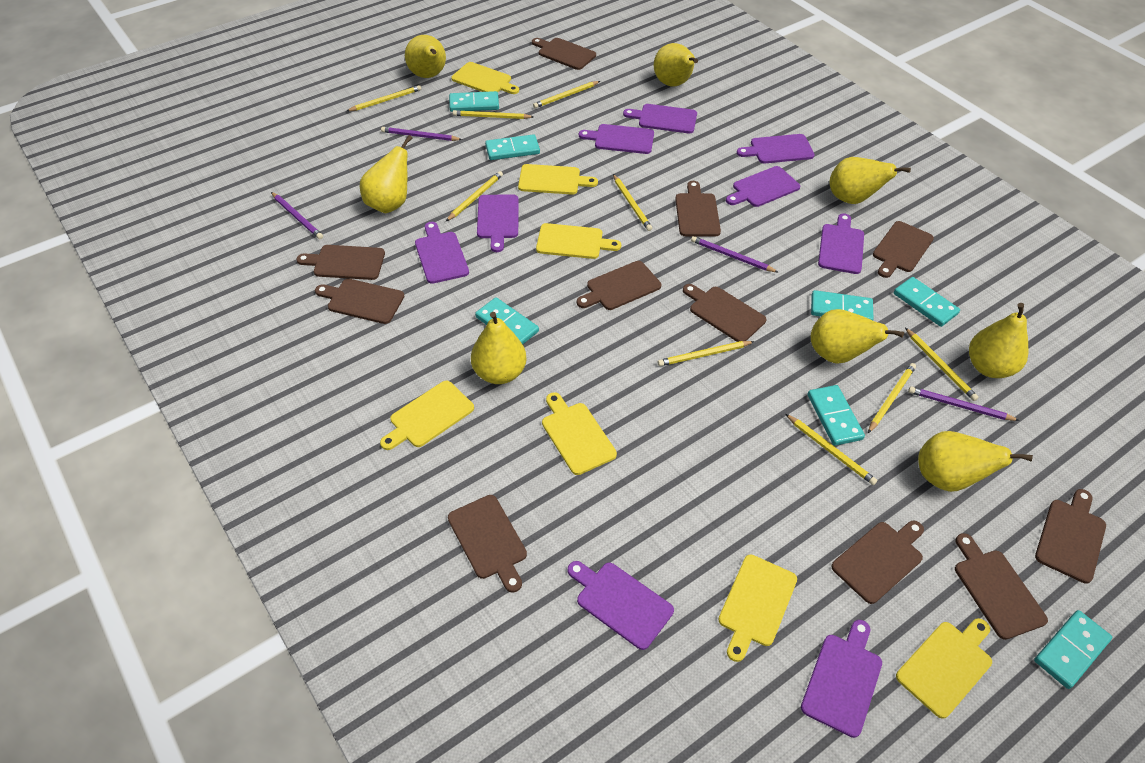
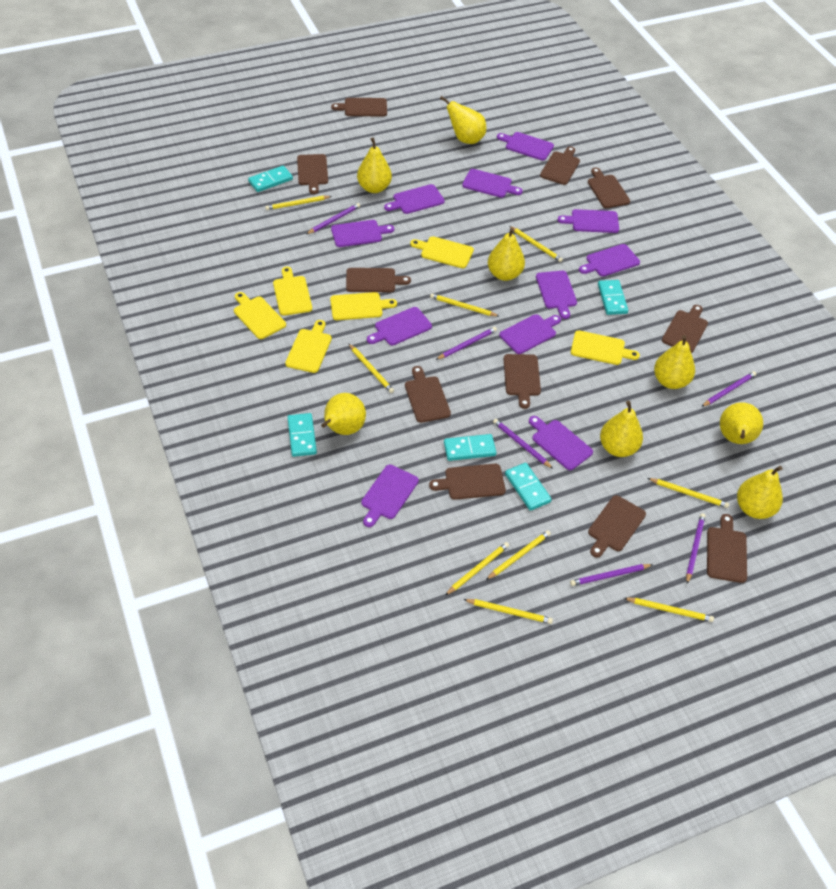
purple cutting board: 9 -> 11
purple pencil: 4 -> 6
turquoise domino: 7 -> 5
yellow cutting board: 7 -> 6

